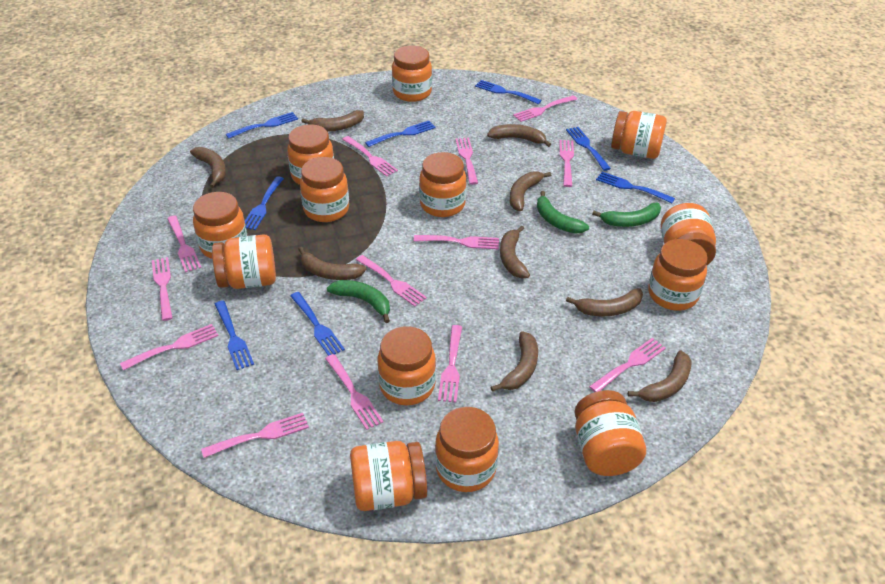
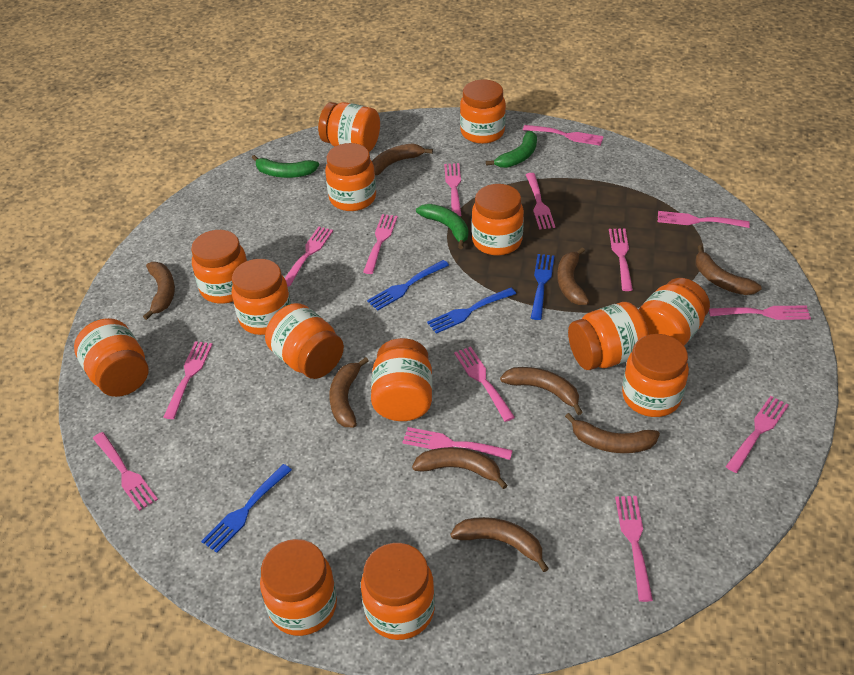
blue fork: 8 -> 4
orange jar: 13 -> 14
pink fork: 13 -> 14

